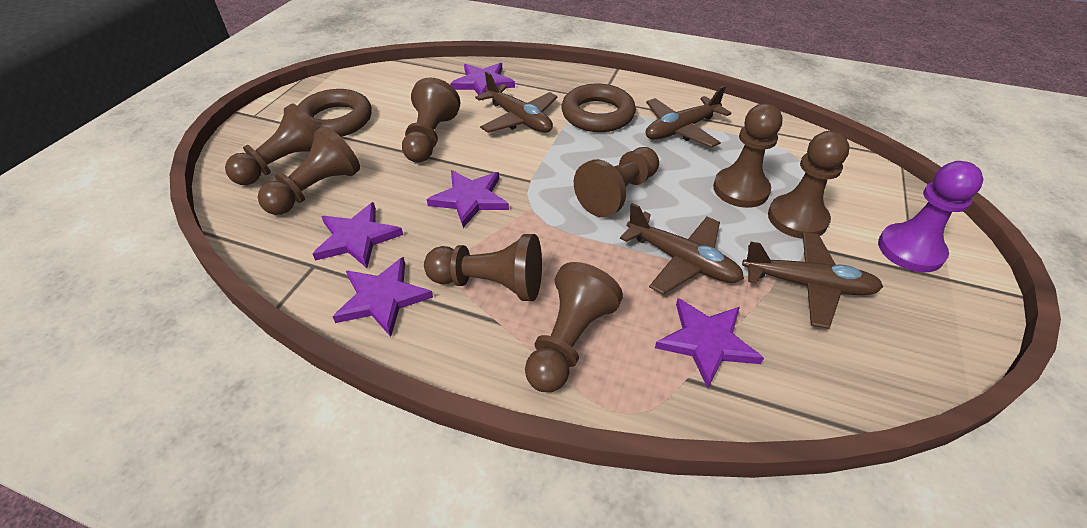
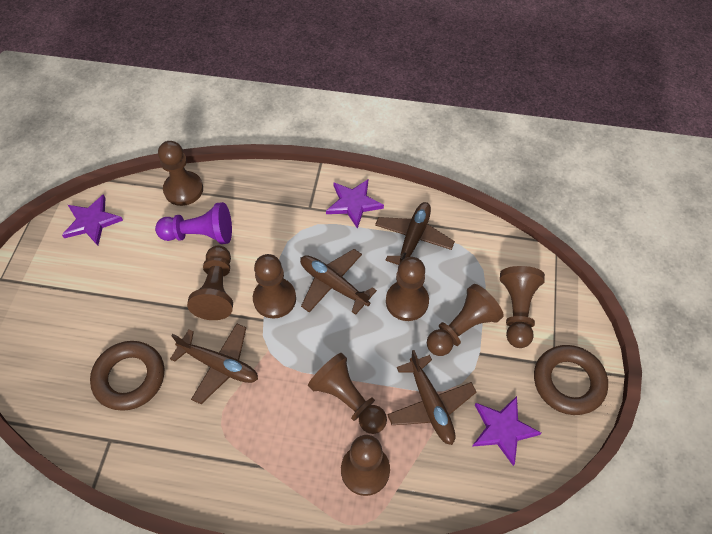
purple star: 5 -> 3

